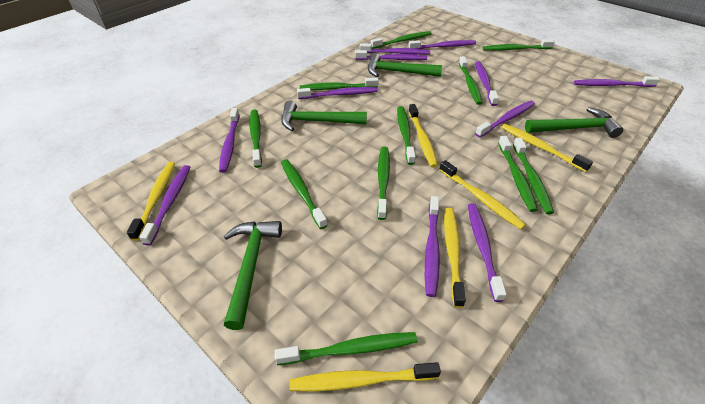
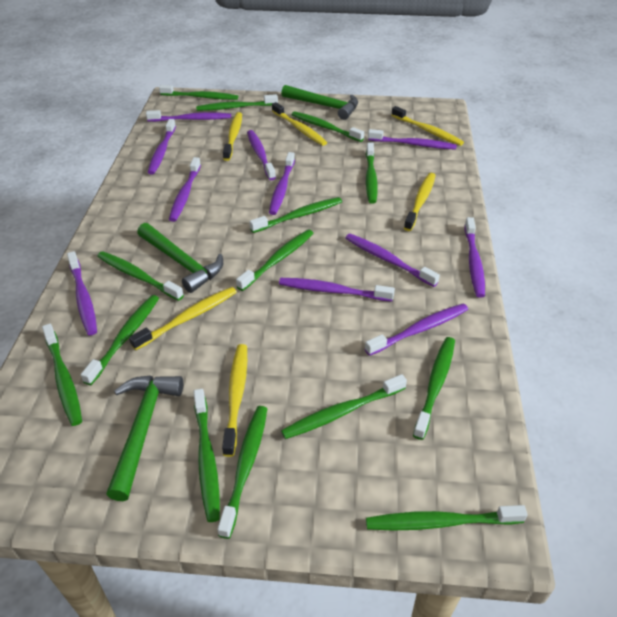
green hammer: 4 -> 3
green toothbrush: 11 -> 14

